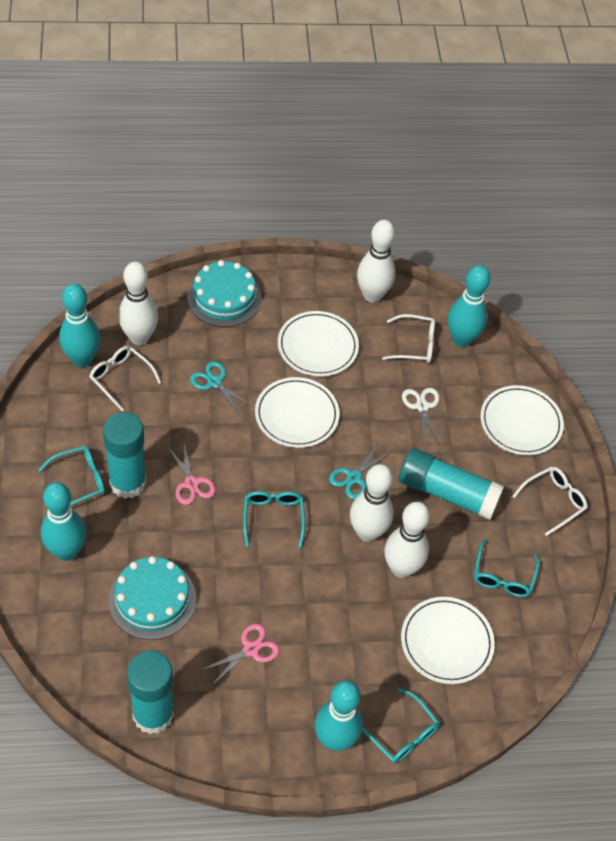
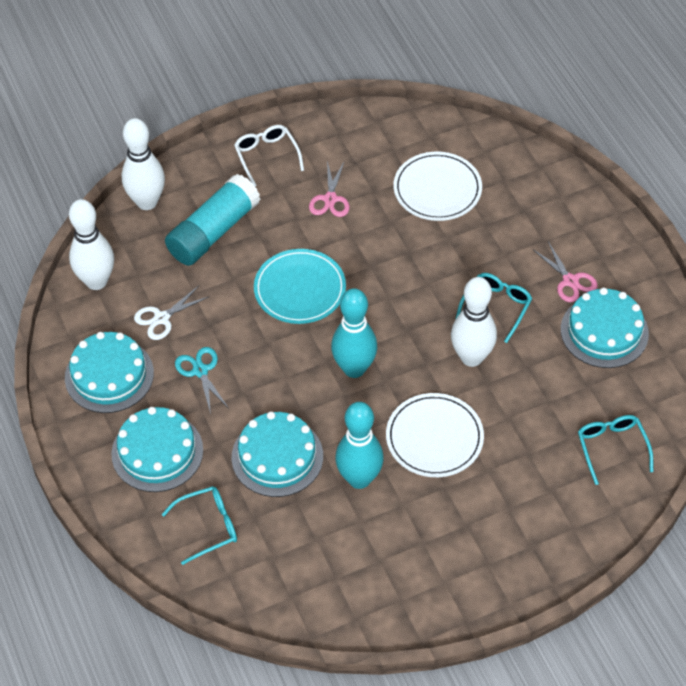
turquoise bowling pin: 4 -> 2
turquoise cake: 2 -> 4
turquoise glasses: 4 -> 3
turquoise glue stick: 3 -> 1
turquoise plate: 0 -> 1
turquoise scissors: 2 -> 1
white bowling pin: 4 -> 3
white glasses: 3 -> 1
white plate: 4 -> 2

